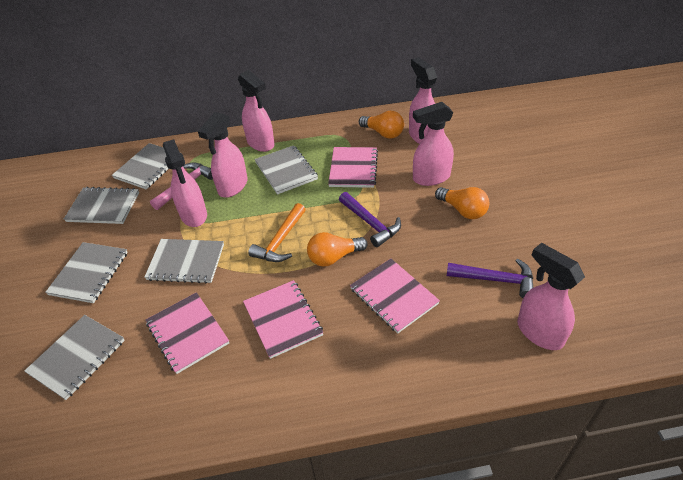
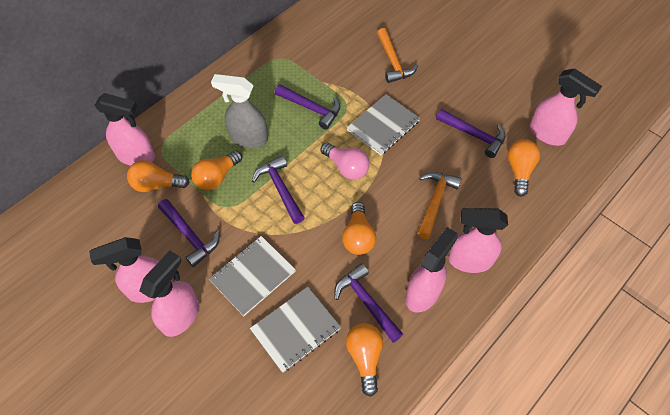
grey notebook: 6 -> 3
grey spray bottle: 0 -> 1
orange hammer: 1 -> 2
orange light bulb: 3 -> 5
pink hammer: 1 -> 0
pink light bulb: 0 -> 1
pink notebook: 4 -> 0
purple hammer: 2 -> 5

